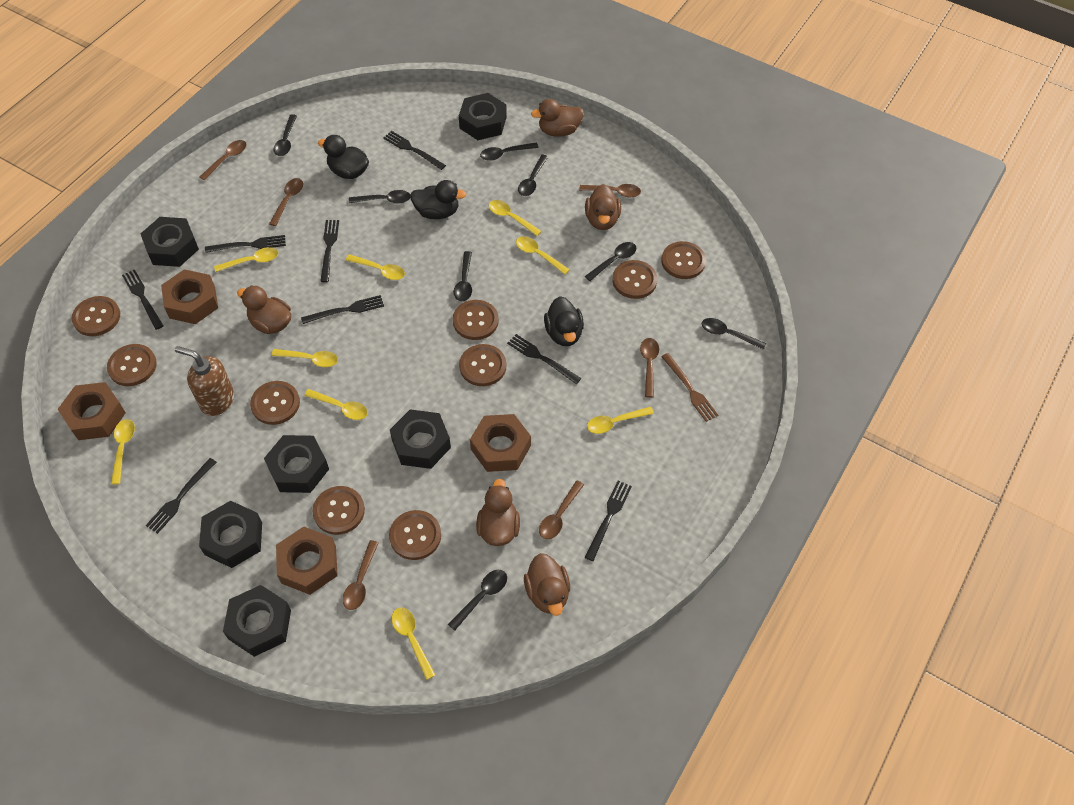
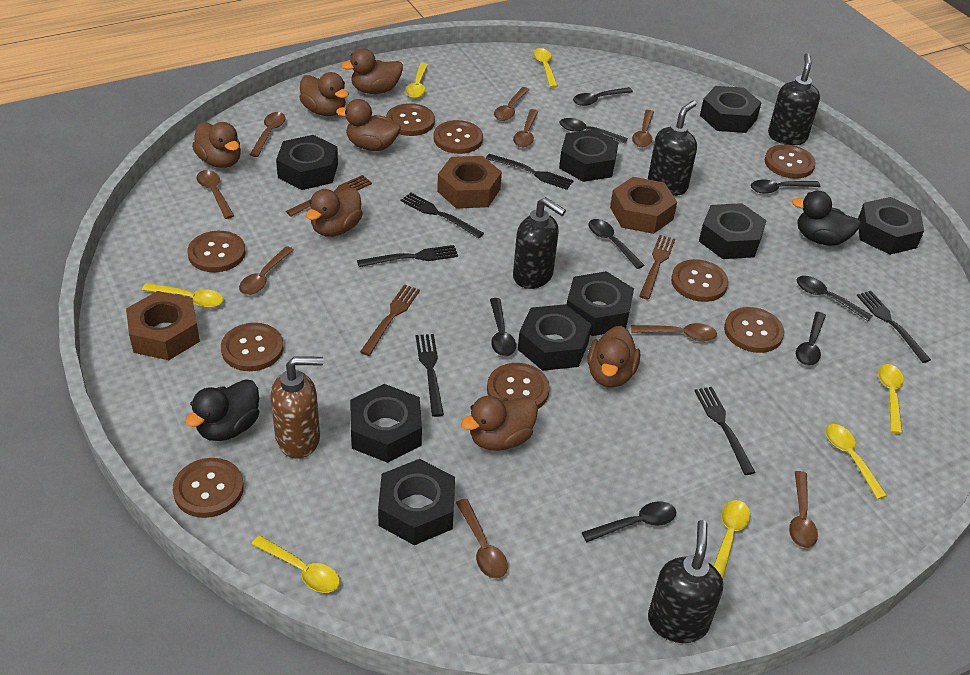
black duck: 3 -> 2
black fork: 8 -> 6
black nut: 6 -> 9
black soap dispenser: 0 -> 4
brown duck: 5 -> 7
brown fork: 1 -> 3
brown nut: 4 -> 3
brown spoon: 6 -> 9
yellow spoon: 9 -> 7

